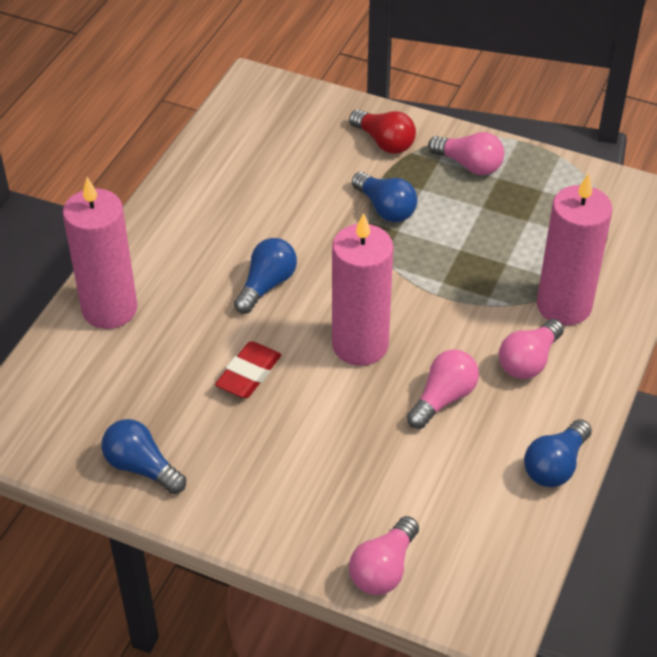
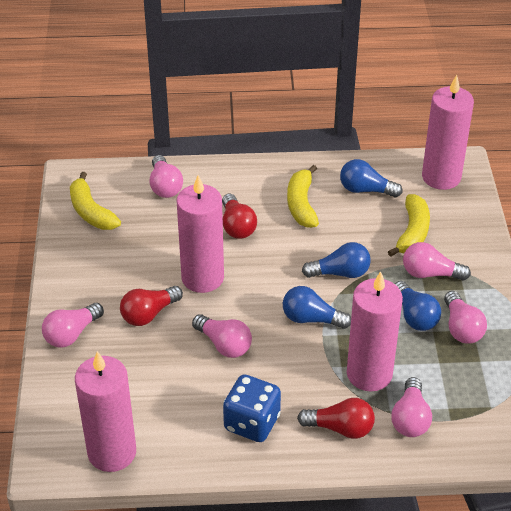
blue dice: 0 -> 1
pink candle: 3 -> 4
pink light bulb: 4 -> 6
red eraser: 1 -> 0
red light bulb: 1 -> 3
yellow banana: 0 -> 3

